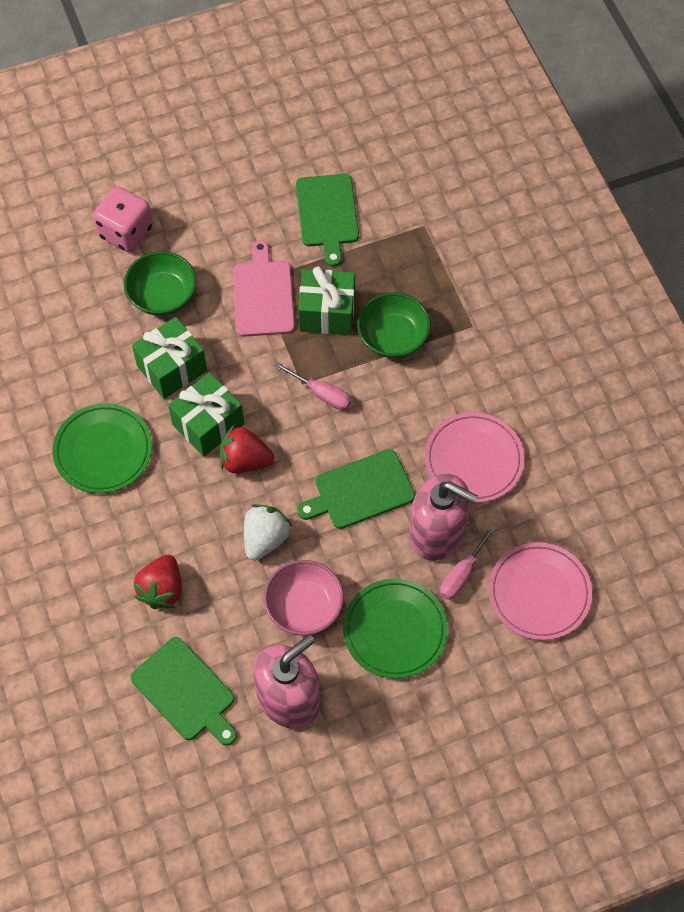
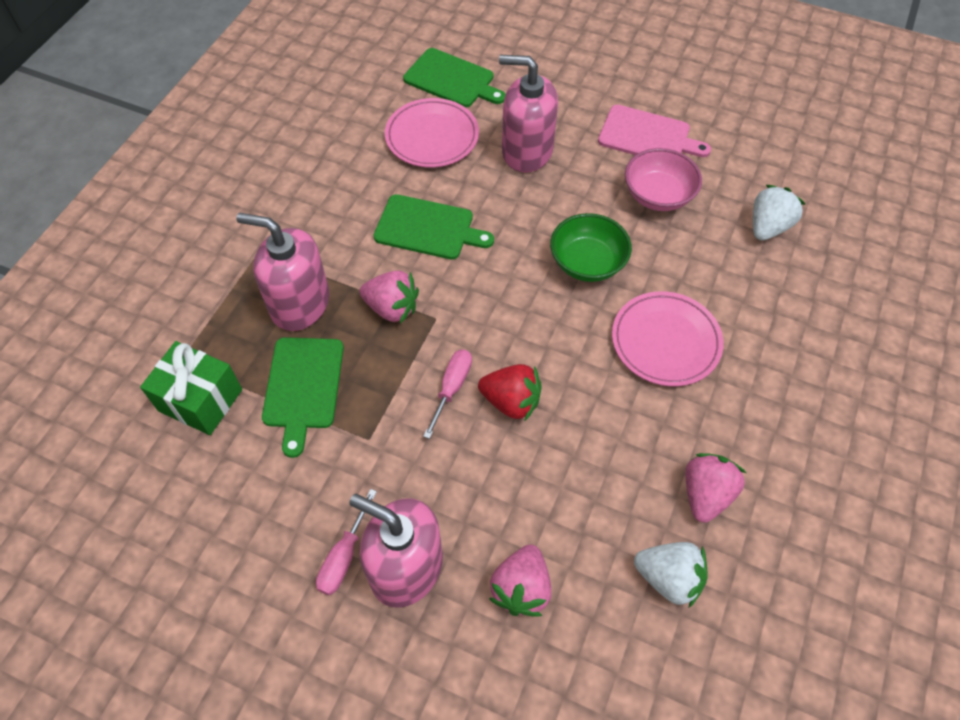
green bowl: 2 -> 1
green gift: 3 -> 1
green plate: 2 -> 0
pink dice: 1 -> 0
pink soap dispenser: 2 -> 3
pink strawberry: 0 -> 3
red strawberry: 2 -> 1
white strawberry: 1 -> 2

